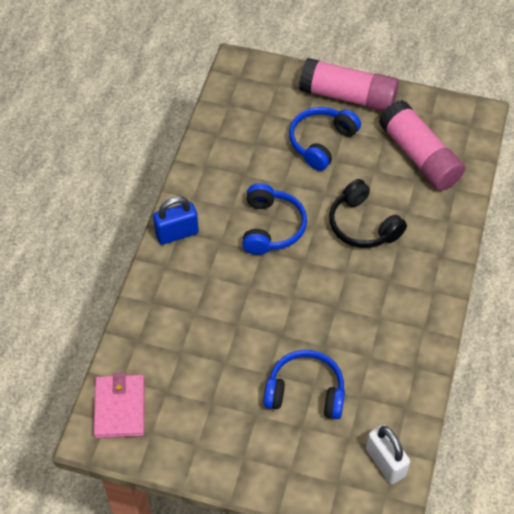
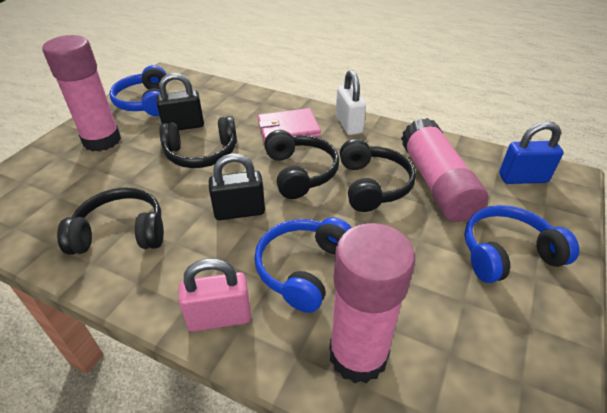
black headphones: 1 -> 4
black padlock: 0 -> 2
pink glue stick: 2 -> 3
pink padlock: 0 -> 1

